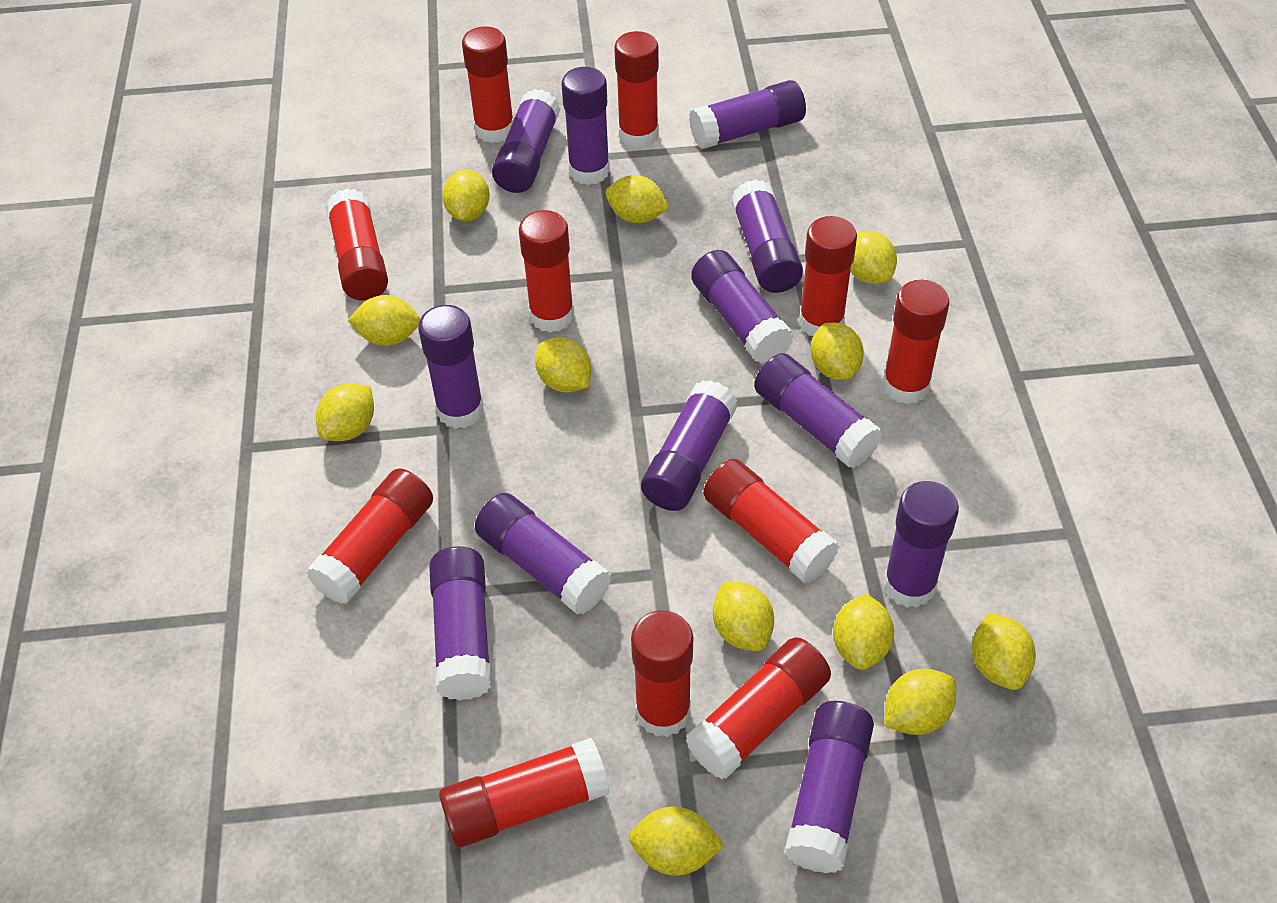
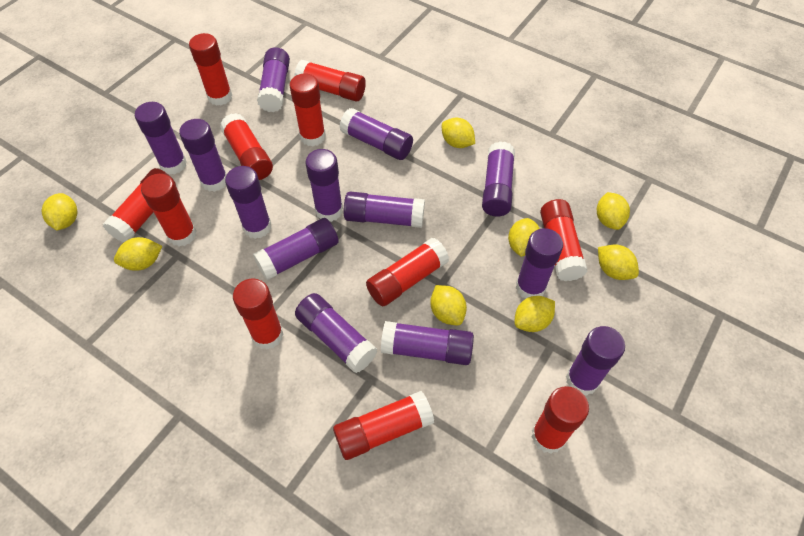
purple glue stick: 12 -> 13
yellow lemon: 12 -> 8

